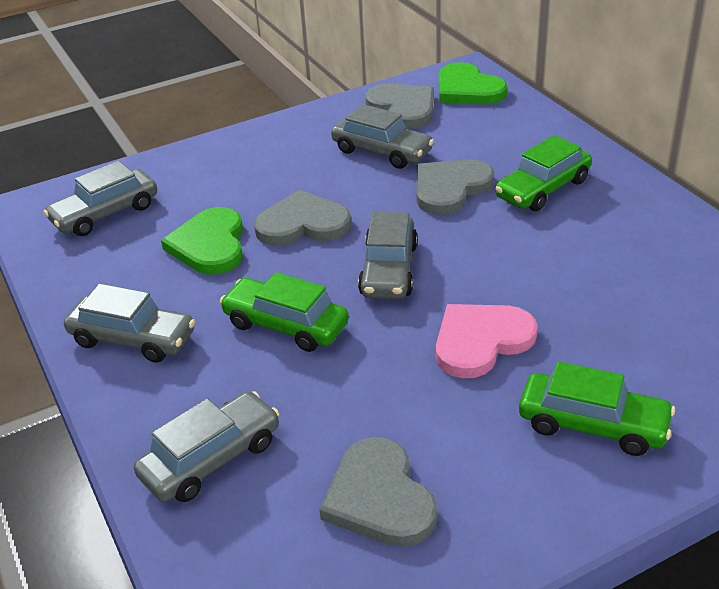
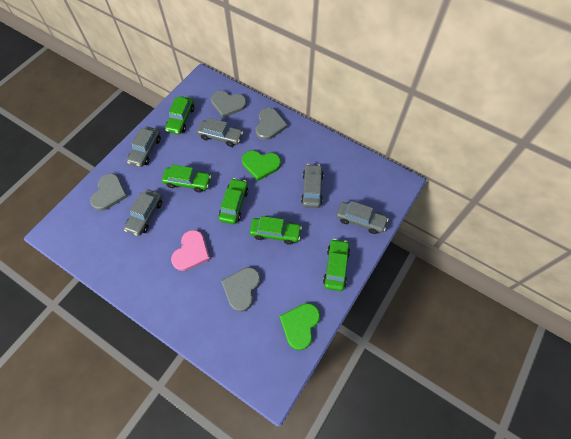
green car: 3 -> 5

